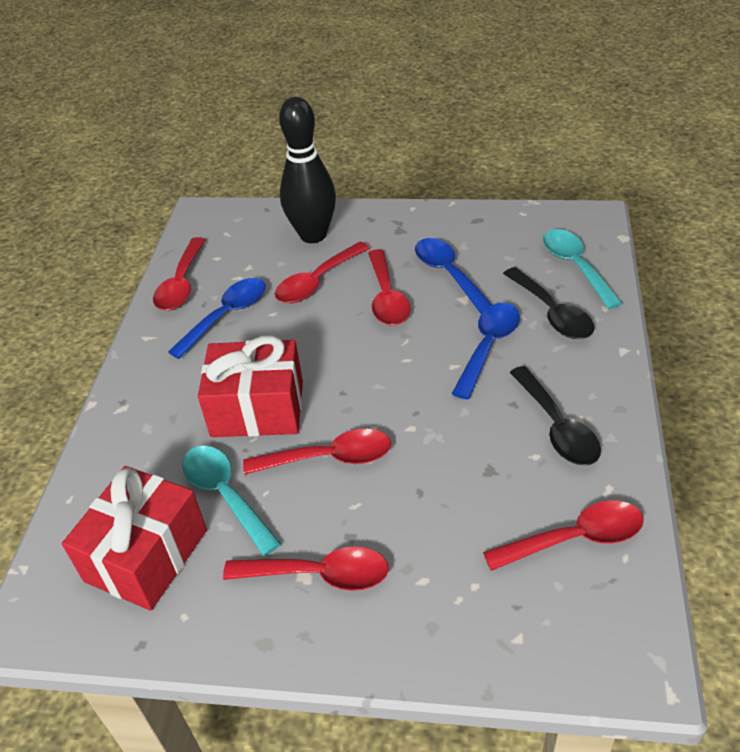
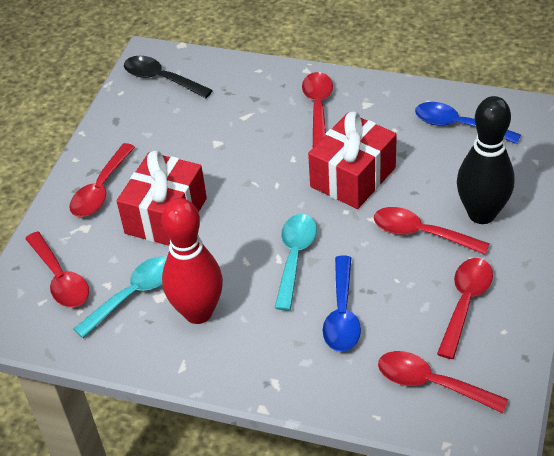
black spoon: 2 -> 1
blue spoon: 3 -> 2
red bowling pin: 0 -> 1

